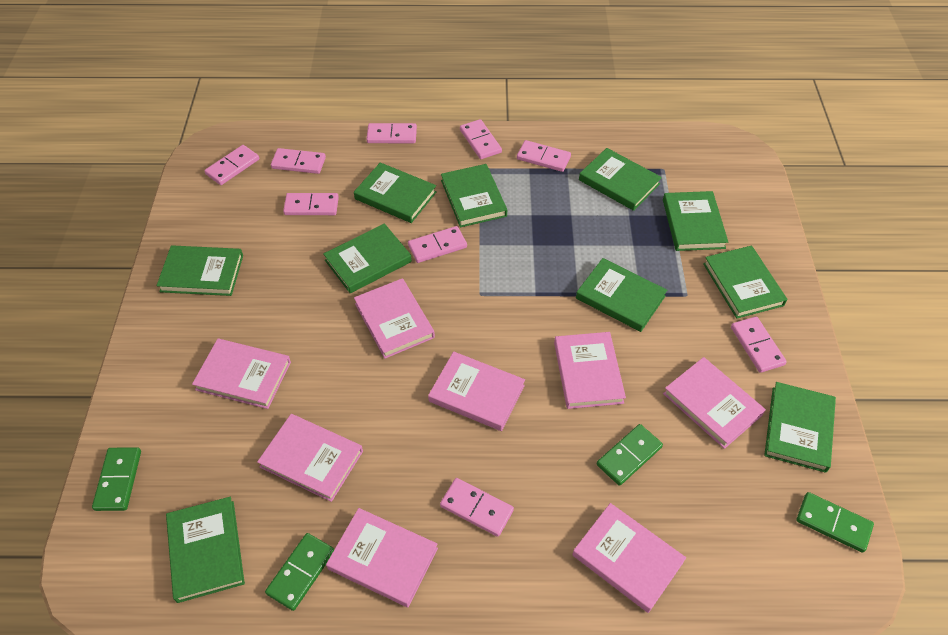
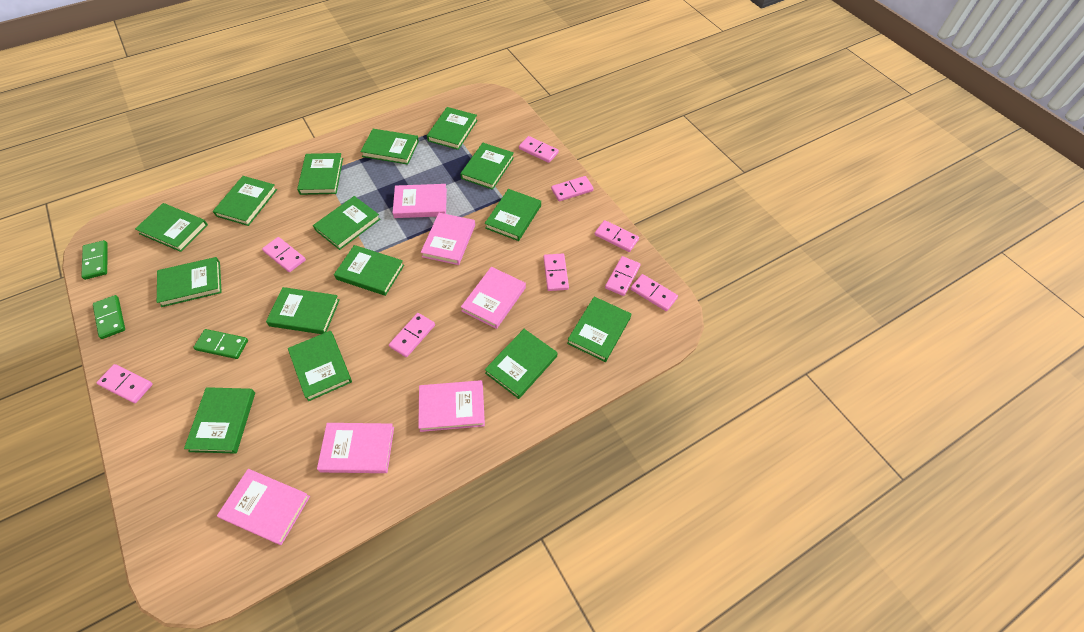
green book: 10 -> 15
green domino: 4 -> 3
pink book: 8 -> 6

